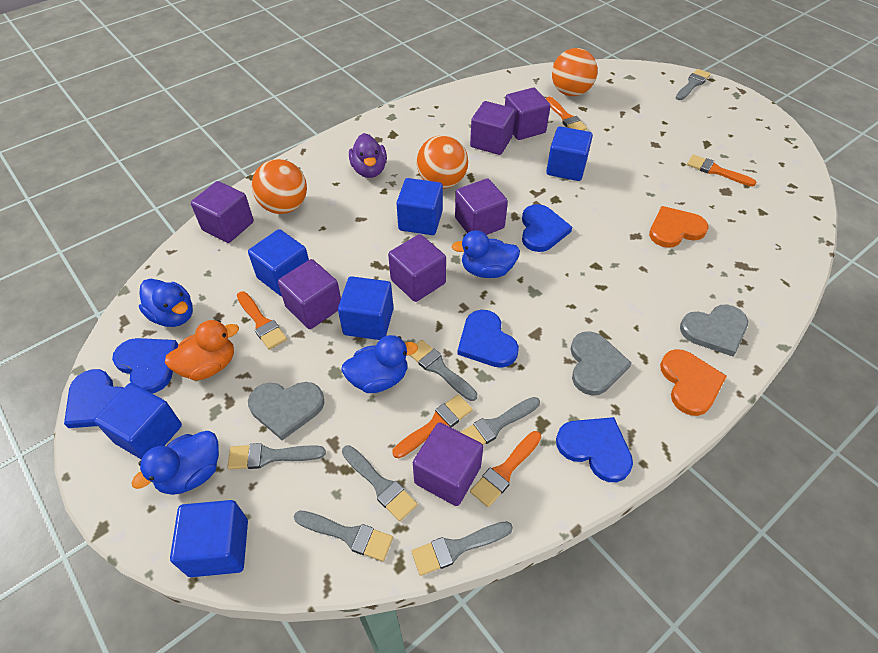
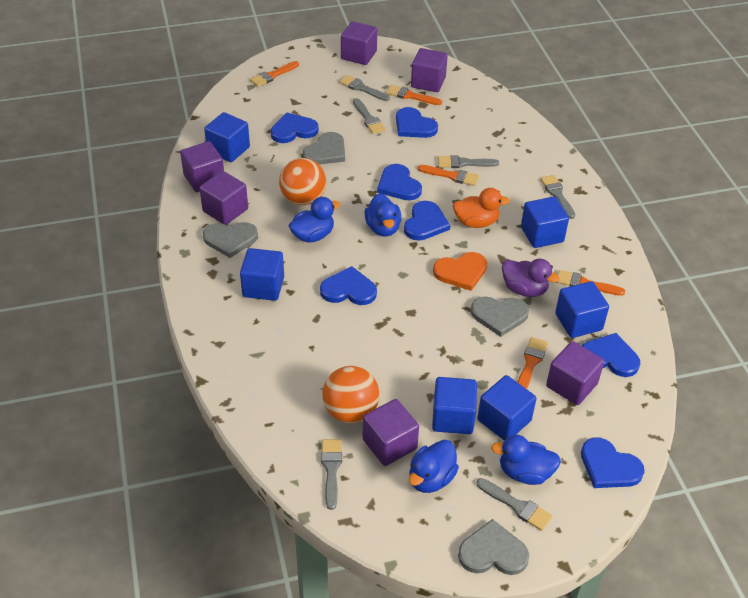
blue heart: 5 -> 7
grey brush: 7 -> 6
grey heart: 3 -> 4
orange ball: 3 -> 2
orange heart: 2 -> 1
purple cube: 7 -> 6

